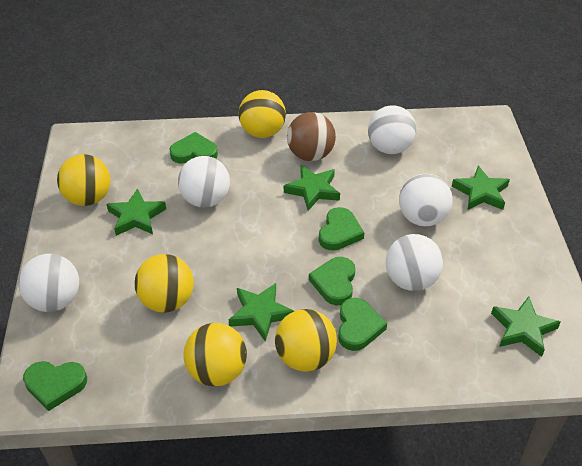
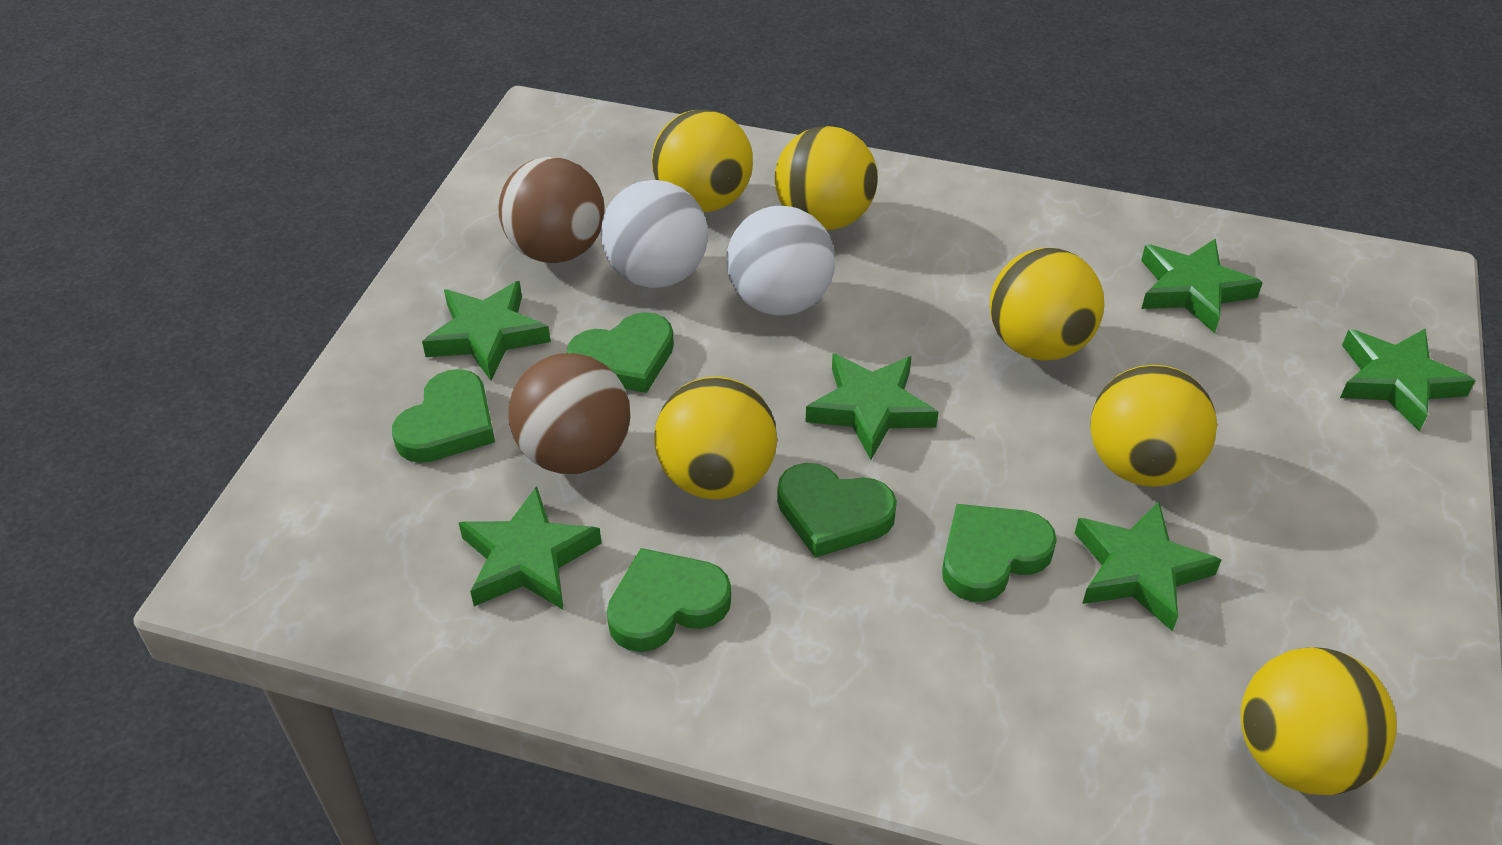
brown ball: 1 -> 2
green star: 5 -> 6
white ball: 5 -> 2
yellow ball: 5 -> 6

